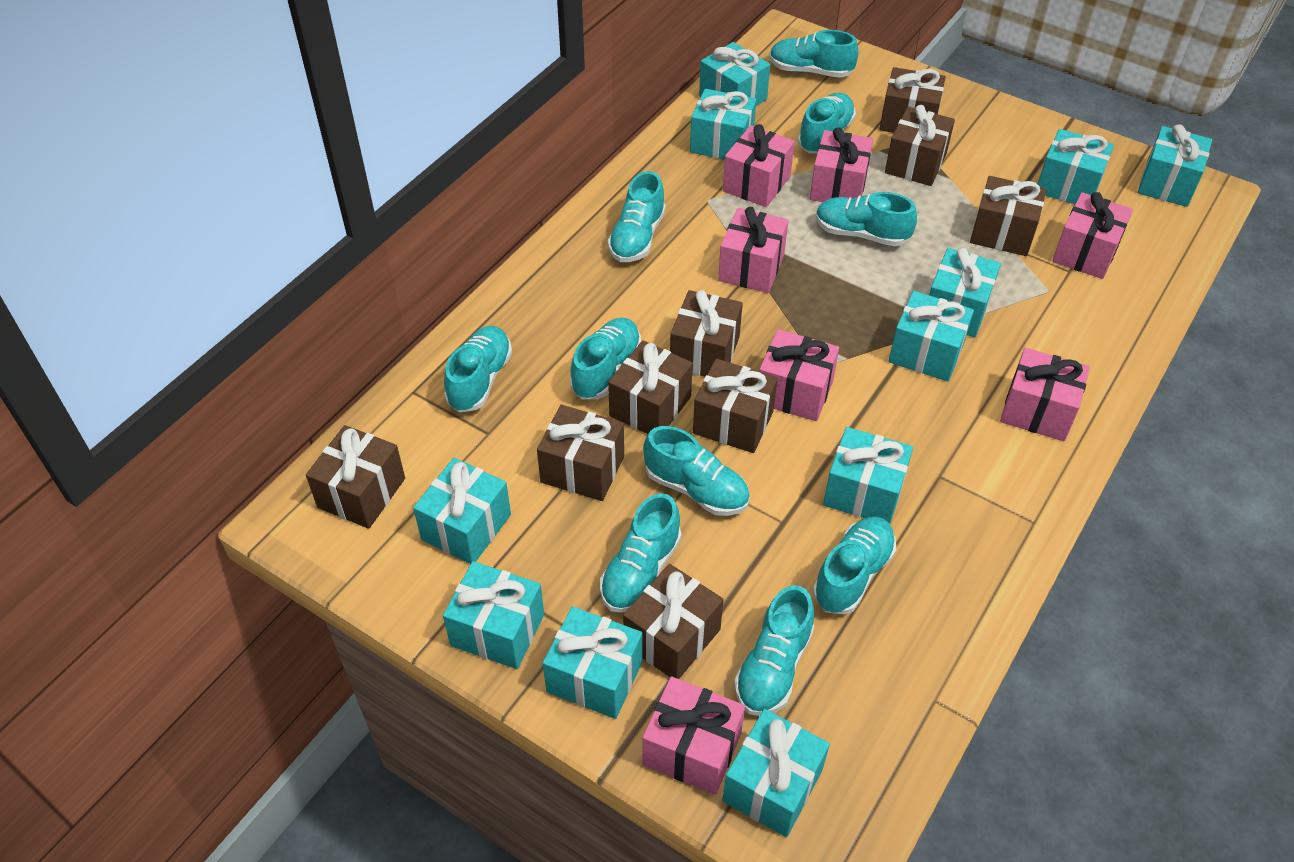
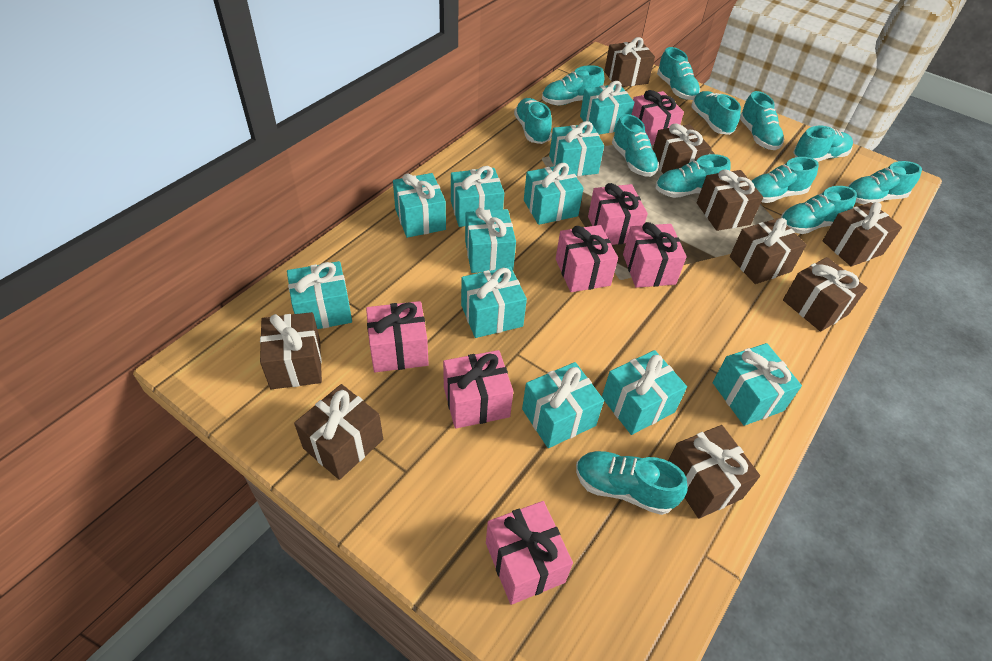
turquoise shoe: 10 -> 12

